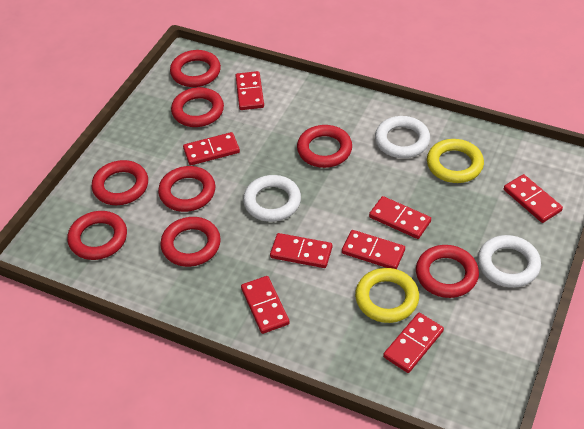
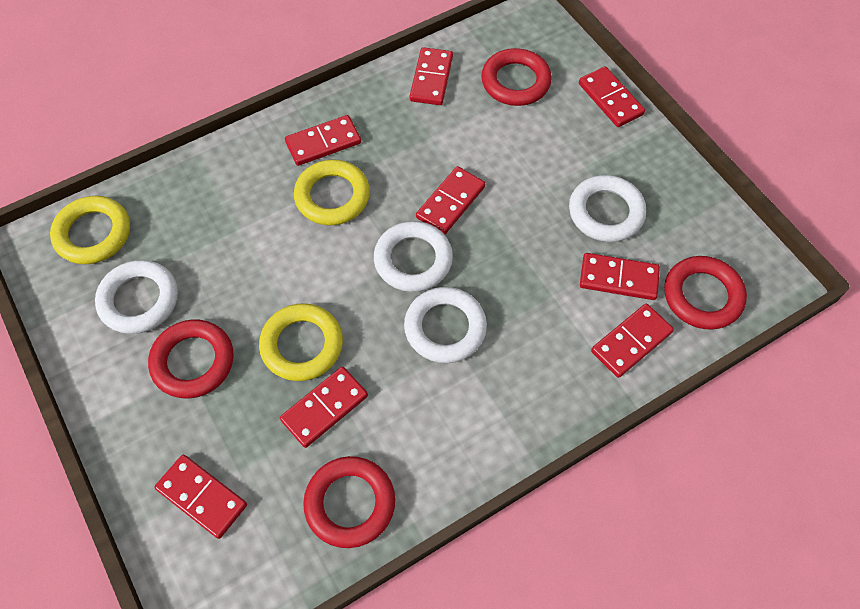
red ring: 8 -> 4
white ring: 3 -> 4
yellow ring: 2 -> 3

